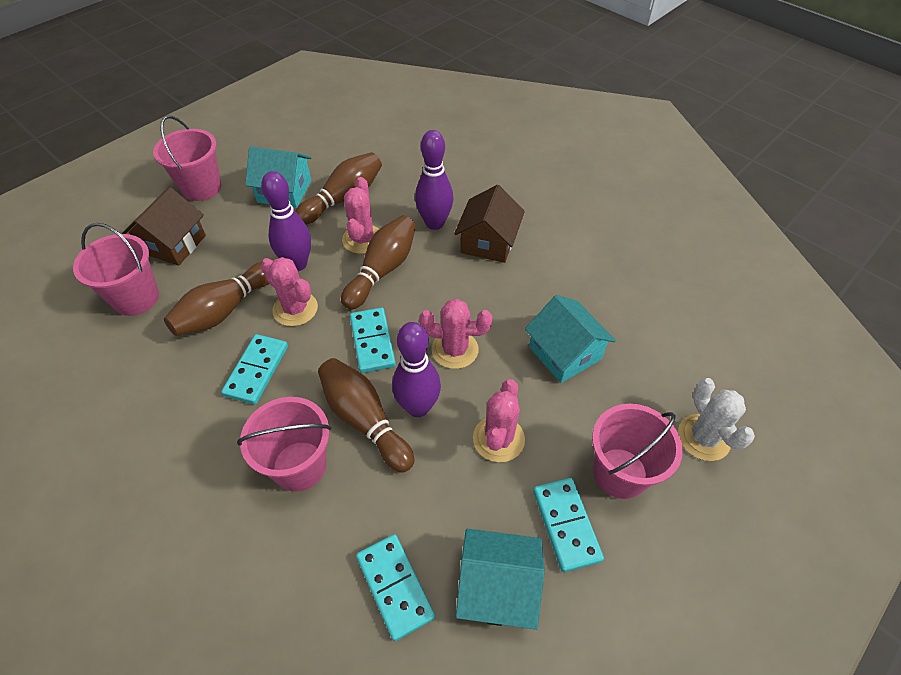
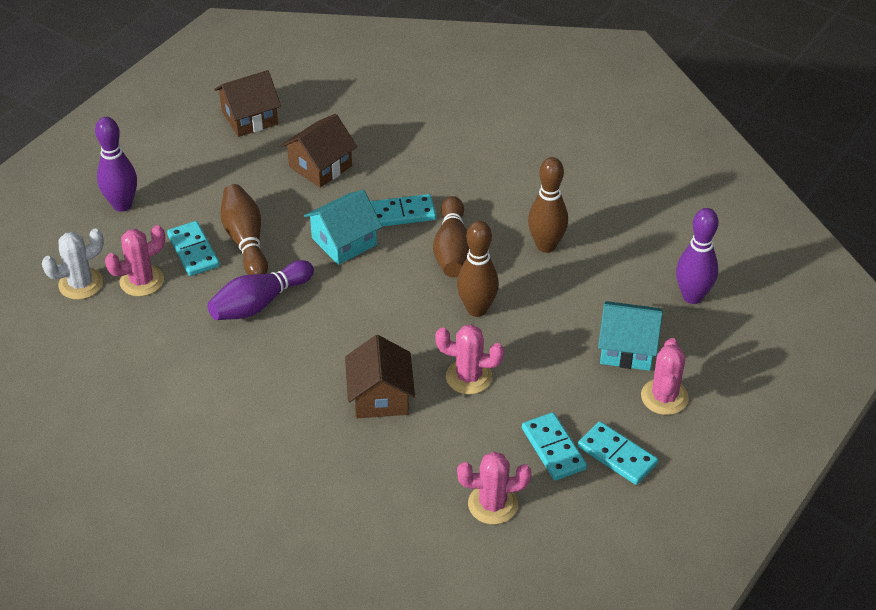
brown house: 2 -> 3
pink bucket: 4 -> 0
turquoise house: 3 -> 2

